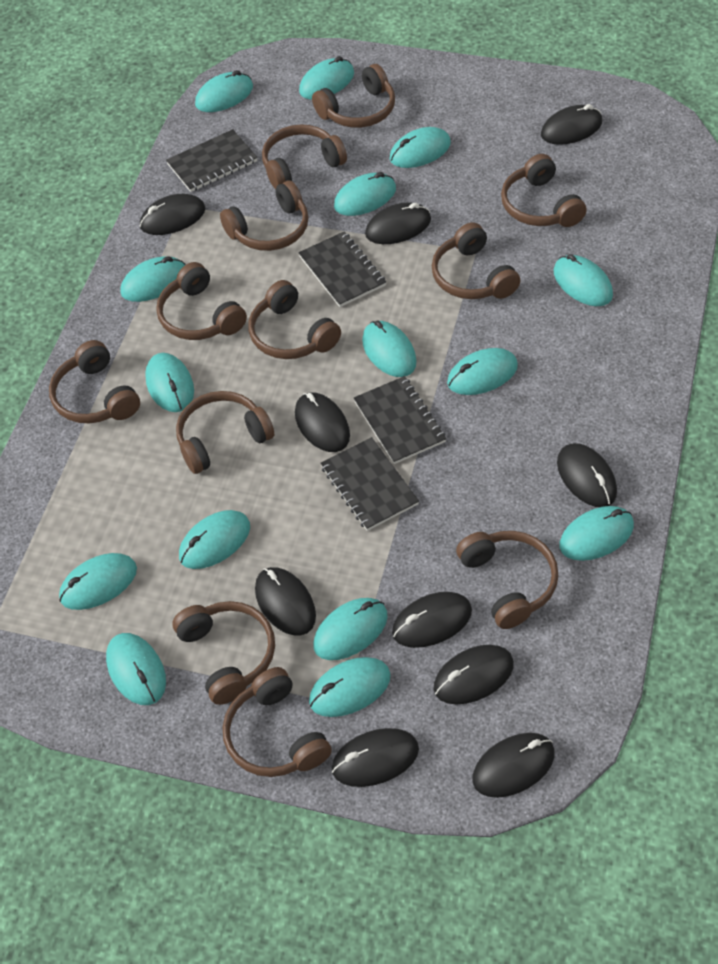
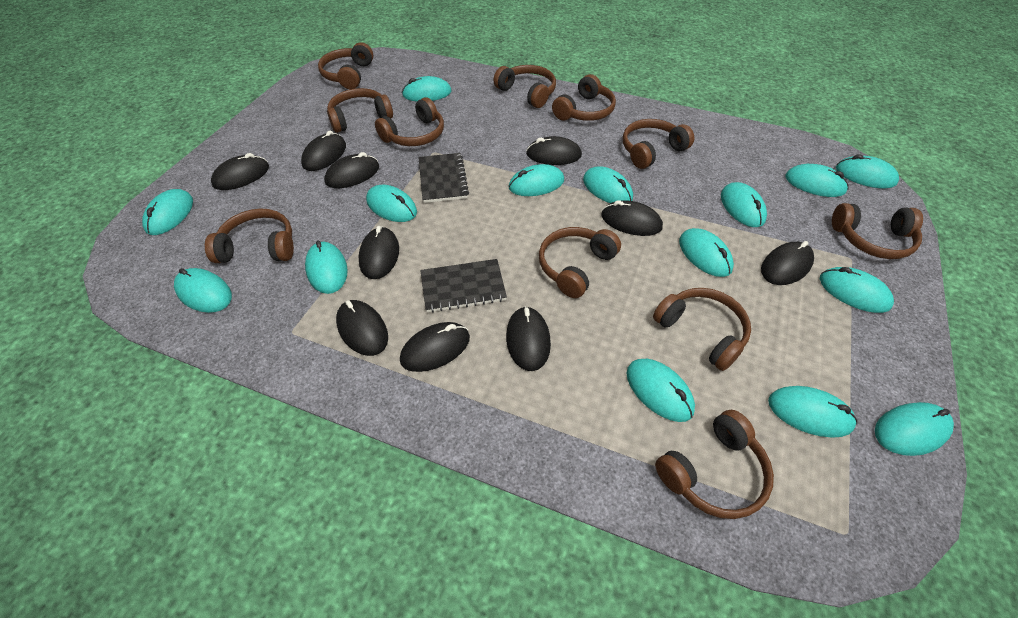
black notebook: 4 -> 2
brown headphones: 12 -> 11

